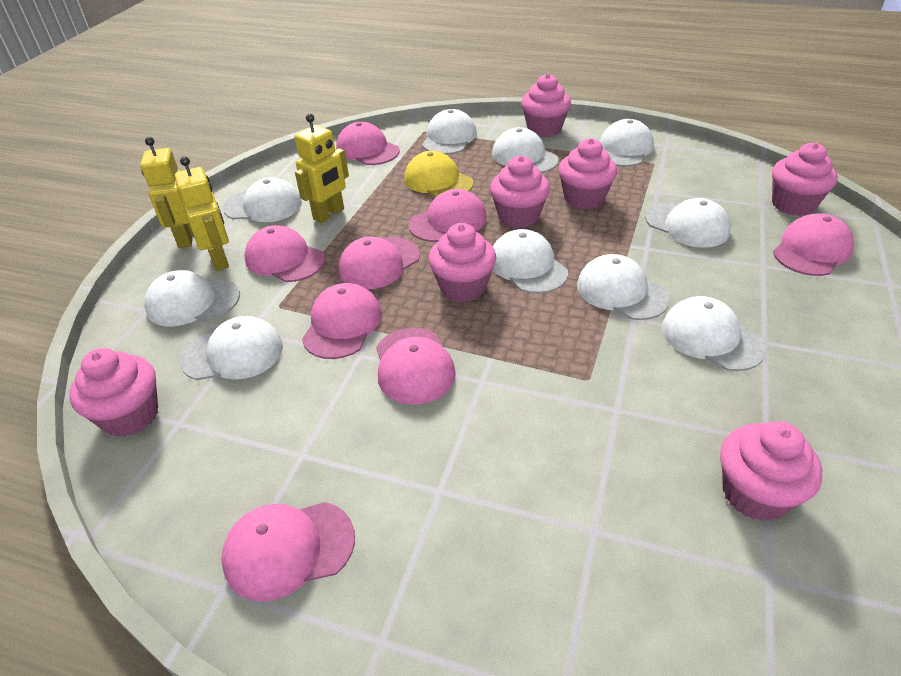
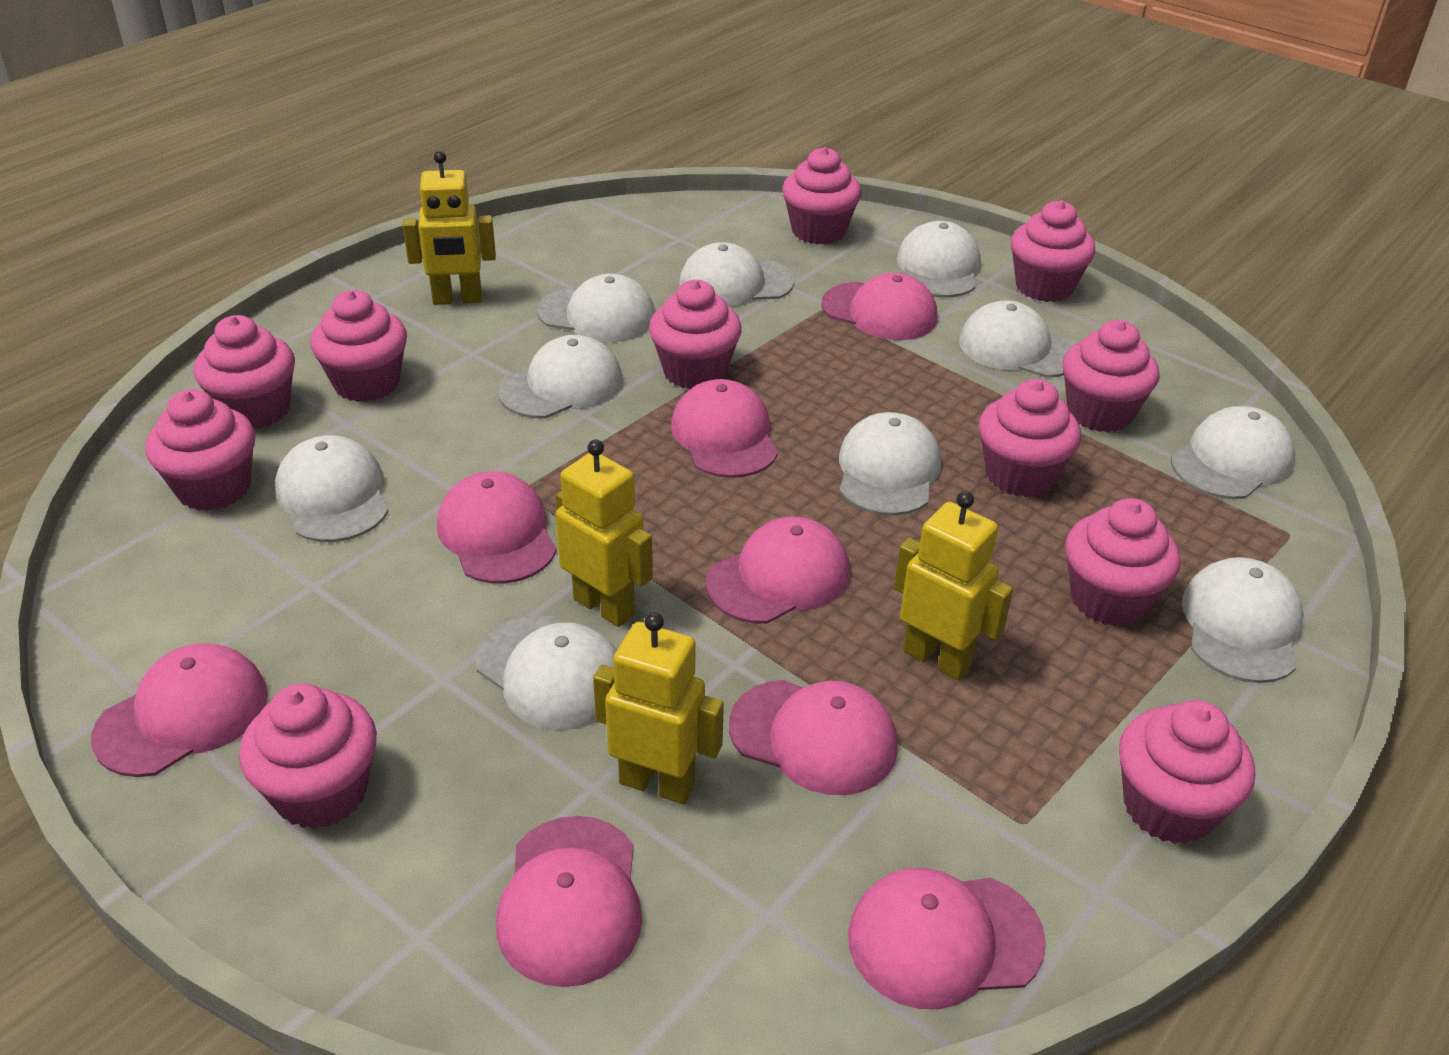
pink cupcake: 7 -> 11
yellow cap: 1 -> 0
yellow robot: 3 -> 4

